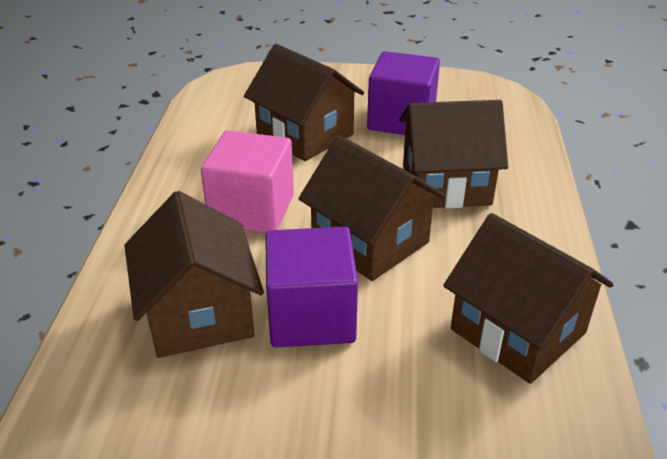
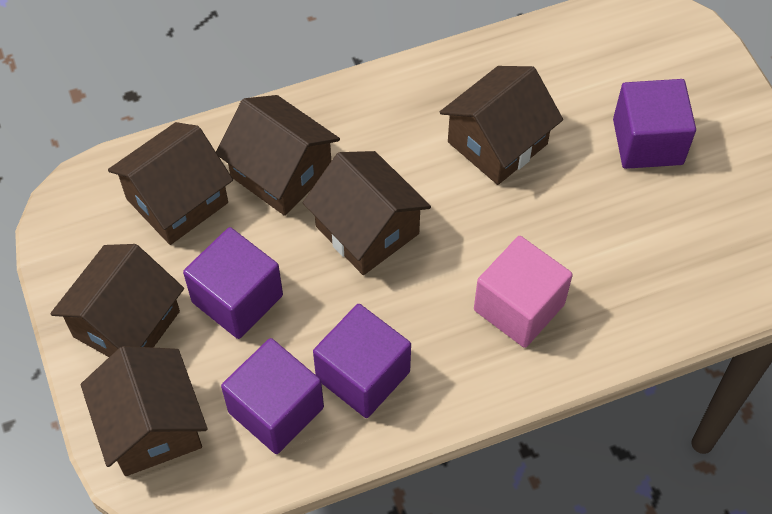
brown house: 5 -> 6
purple cube: 2 -> 4

